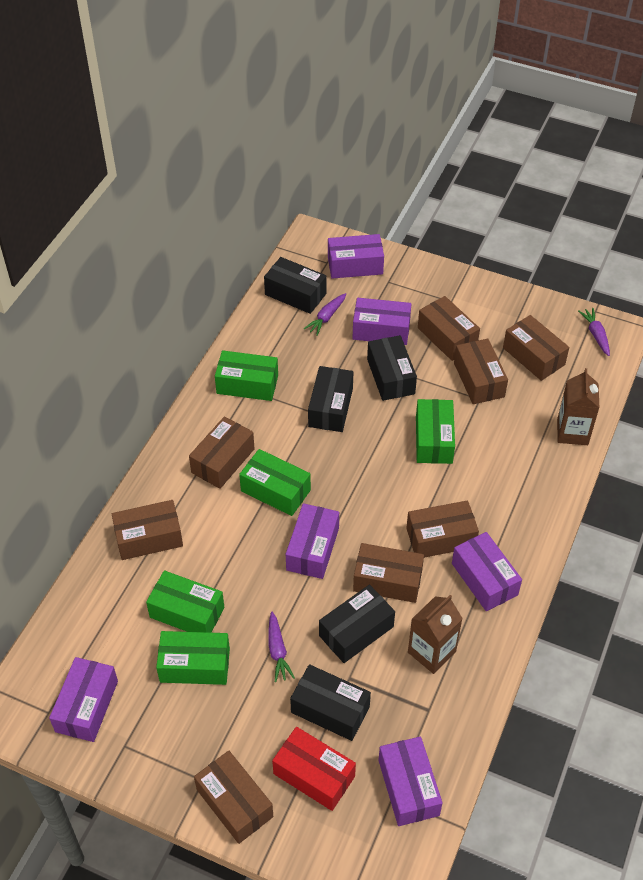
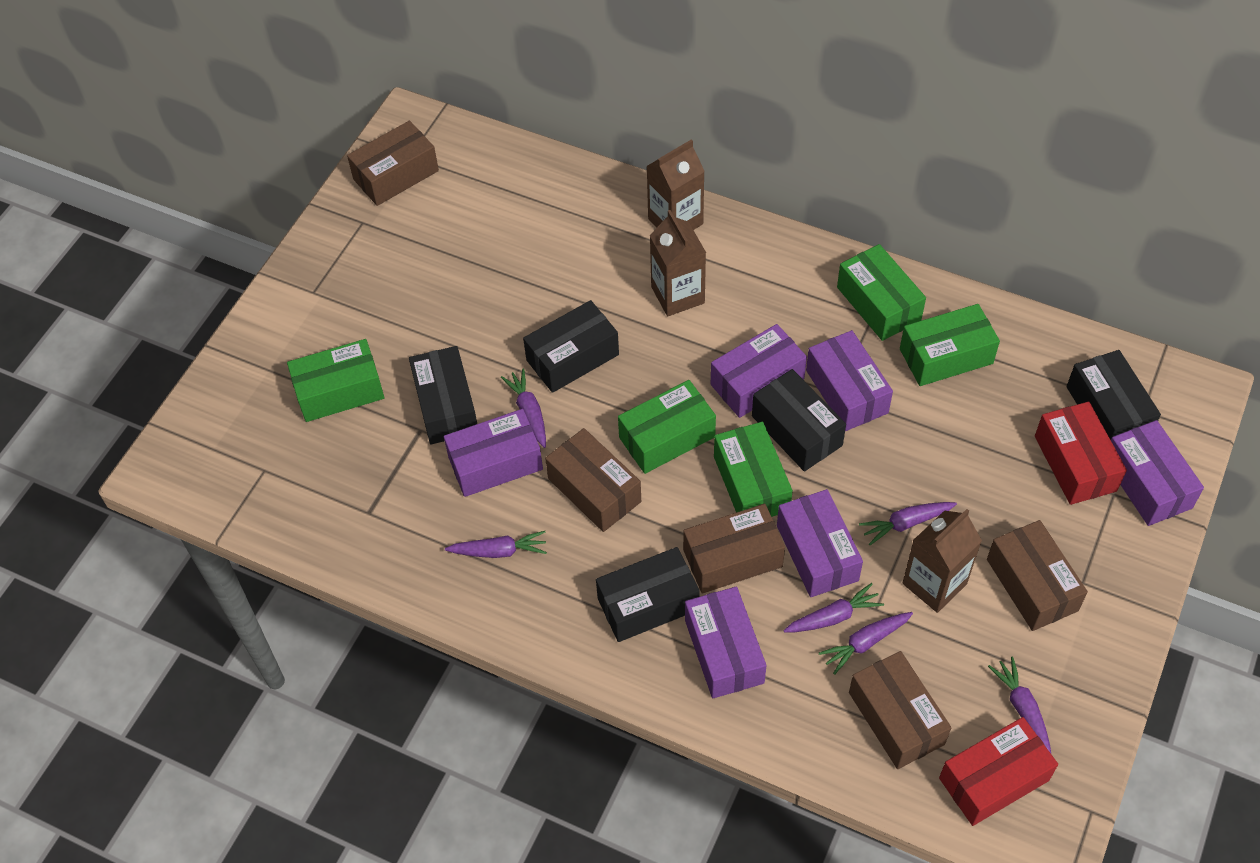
brown box: 8 -> 5
brown carton: 2 -> 3
purple carrot: 3 -> 6
red box: 1 -> 2

